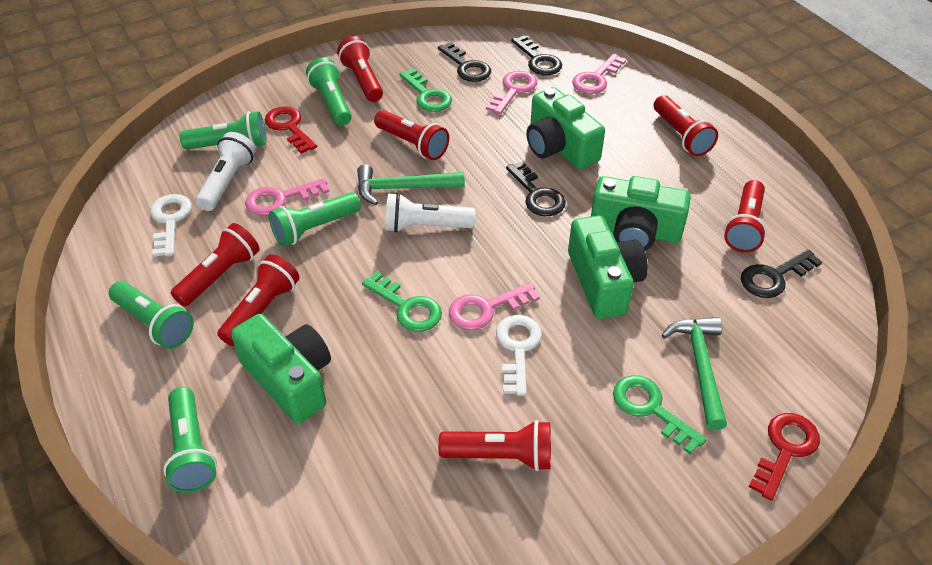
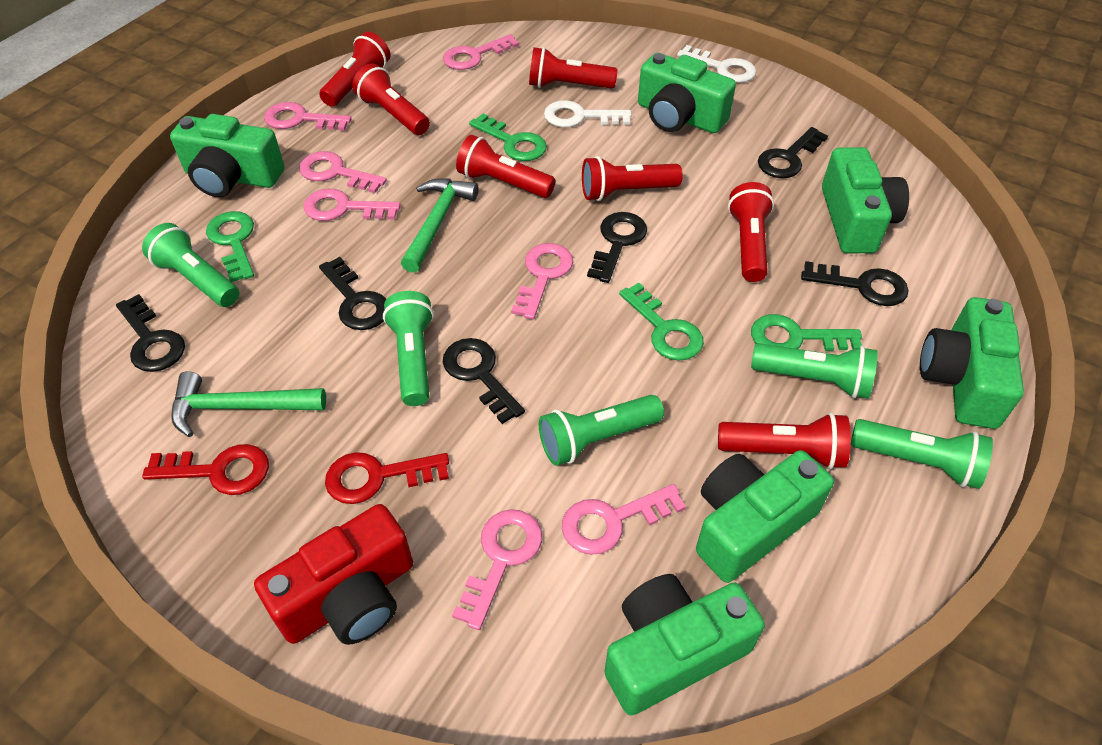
black key: 4 -> 6
green camera: 4 -> 6
green key: 3 -> 4
pink key: 4 -> 7
red camera: 0 -> 1
white flashlight: 2 -> 0

